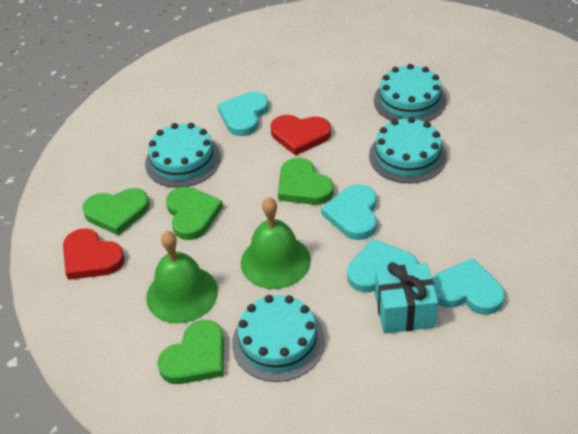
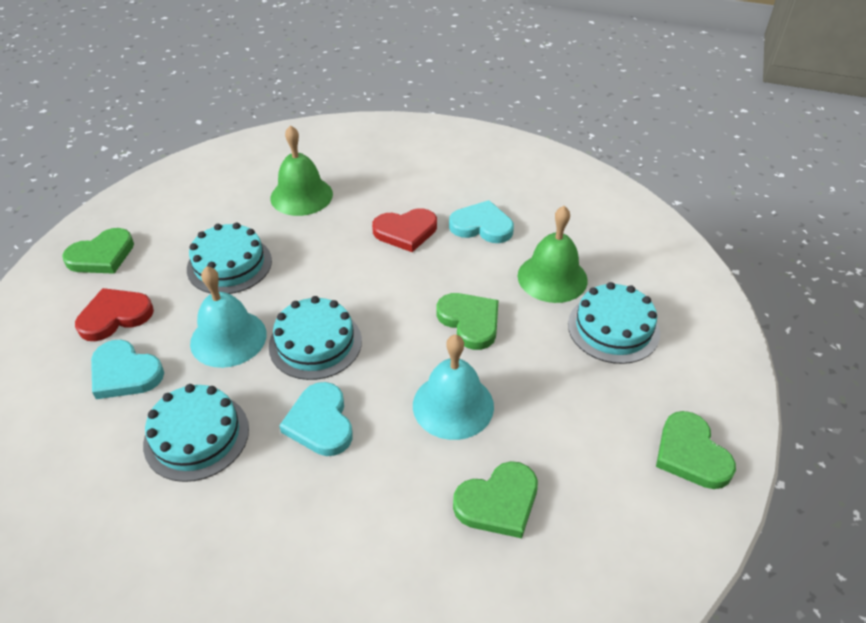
turquoise bell: 0 -> 2
turquoise gift: 1 -> 0
turquoise heart: 4 -> 3

